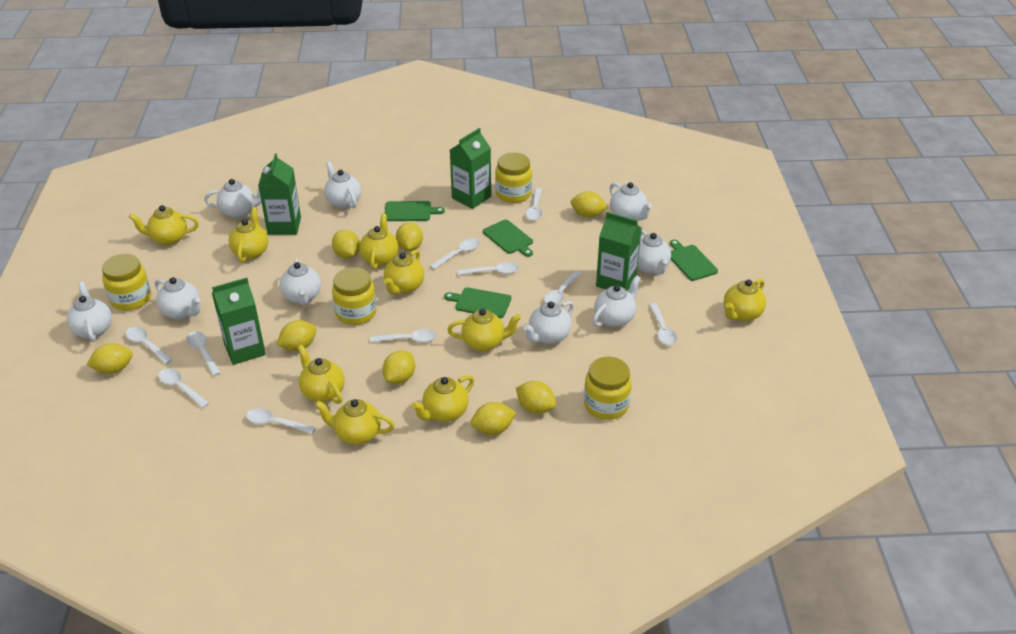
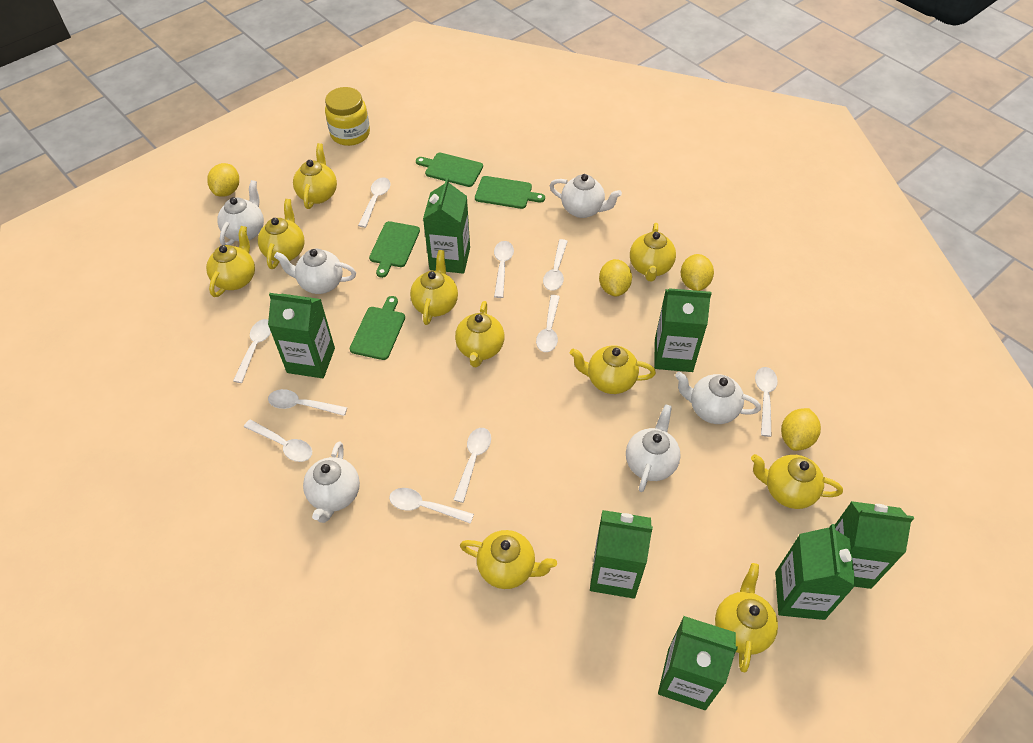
green carton: 4 -> 7
white teapot: 9 -> 6
yellow jar: 4 -> 1
yellow lemon: 8 -> 4
yellow teapot: 9 -> 10

